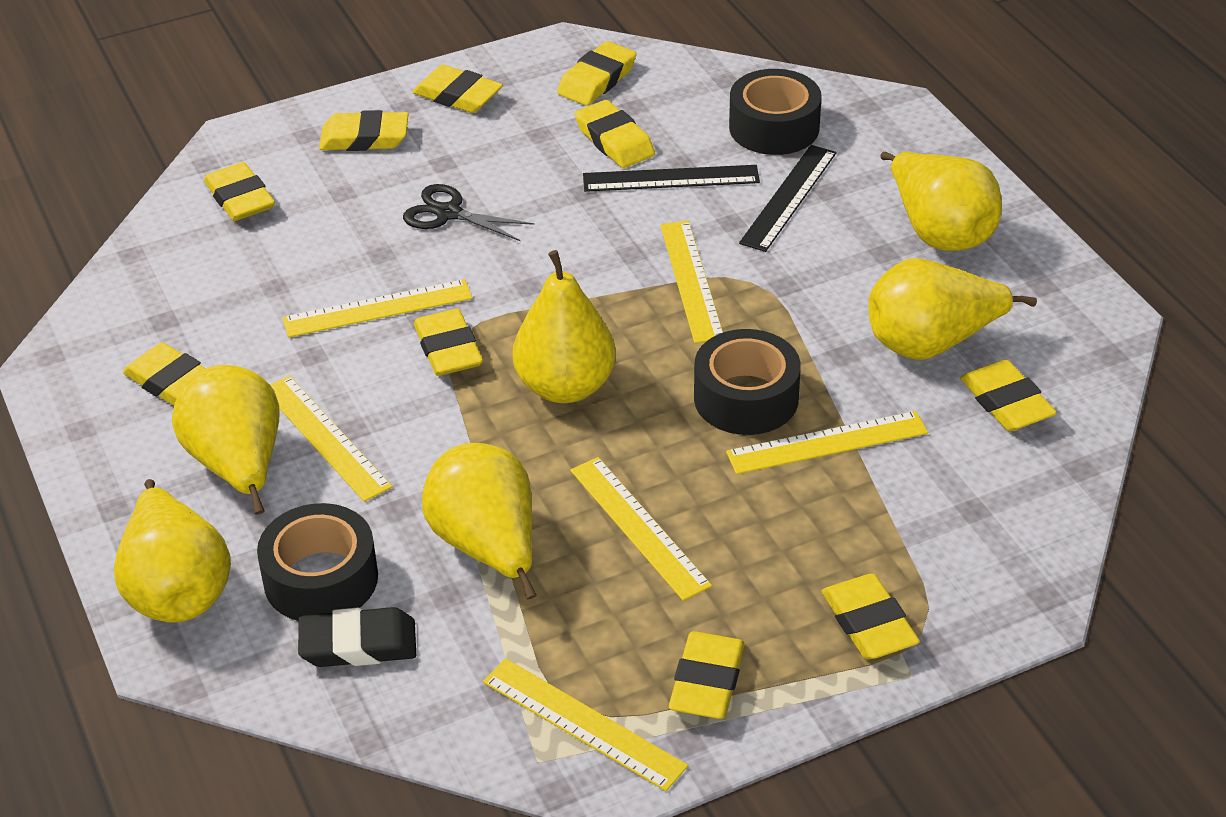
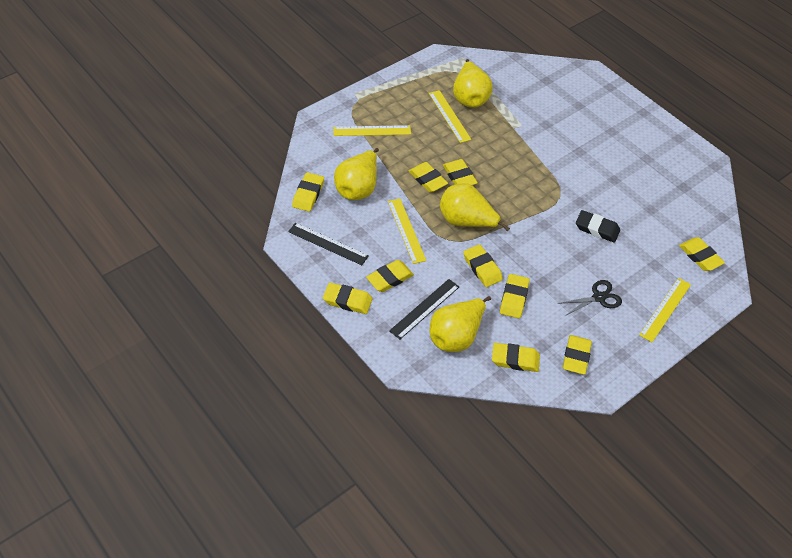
black tape: 3 -> 0
yellow pear: 6 -> 4
yellow ruler: 6 -> 4

